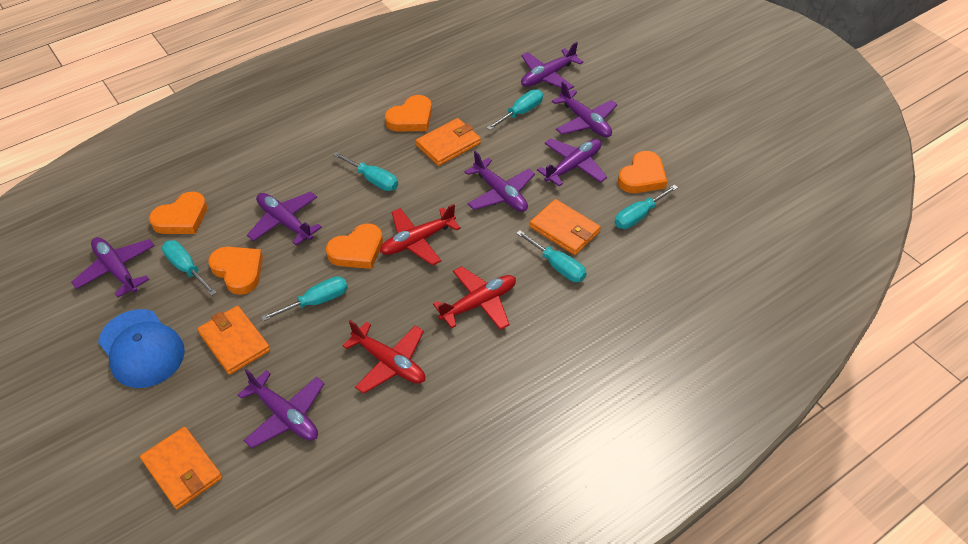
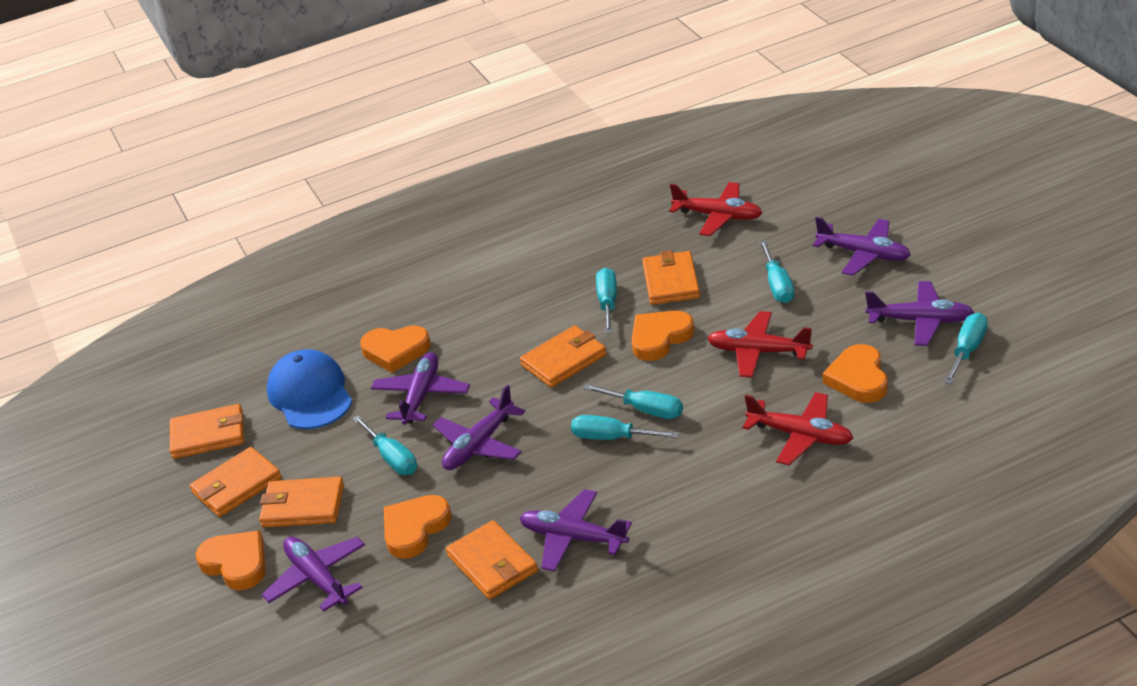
orange wallet: 4 -> 6
purple plane: 7 -> 6

